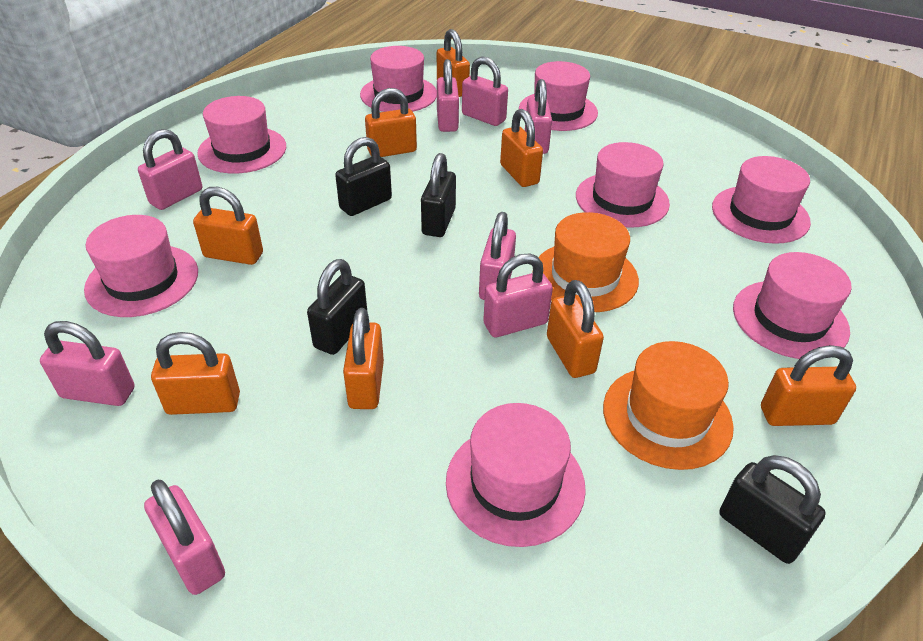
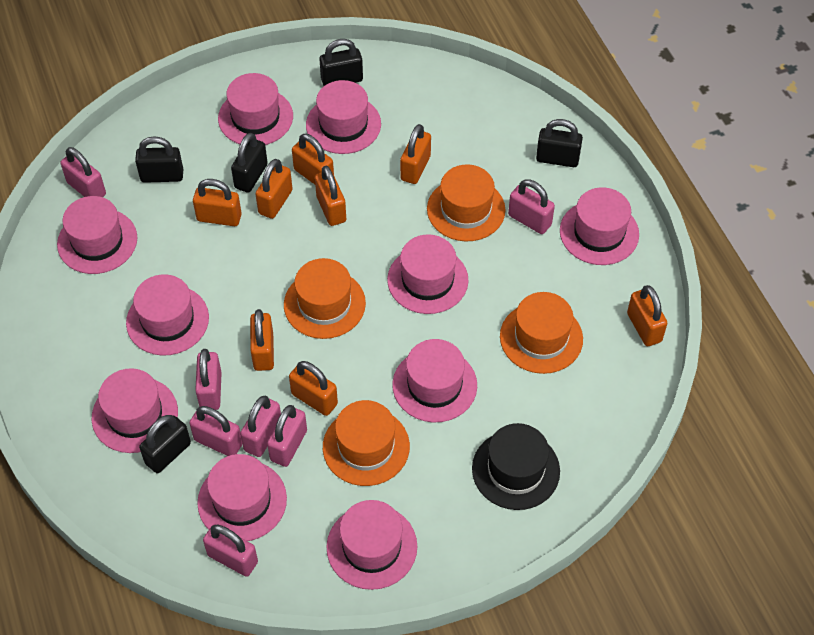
black hat: 0 -> 1
black padlock: 4 -> 5
orange hat: 2 -> 4
pink hat: 8 -> 10
pink padlock: 8 -> 7

